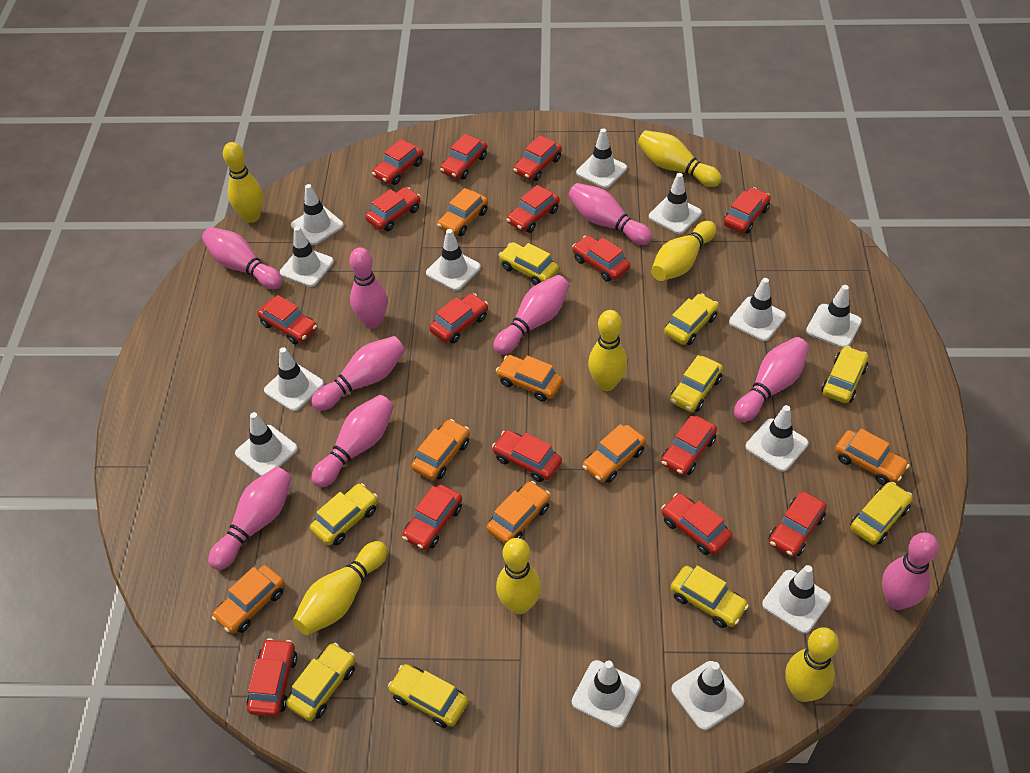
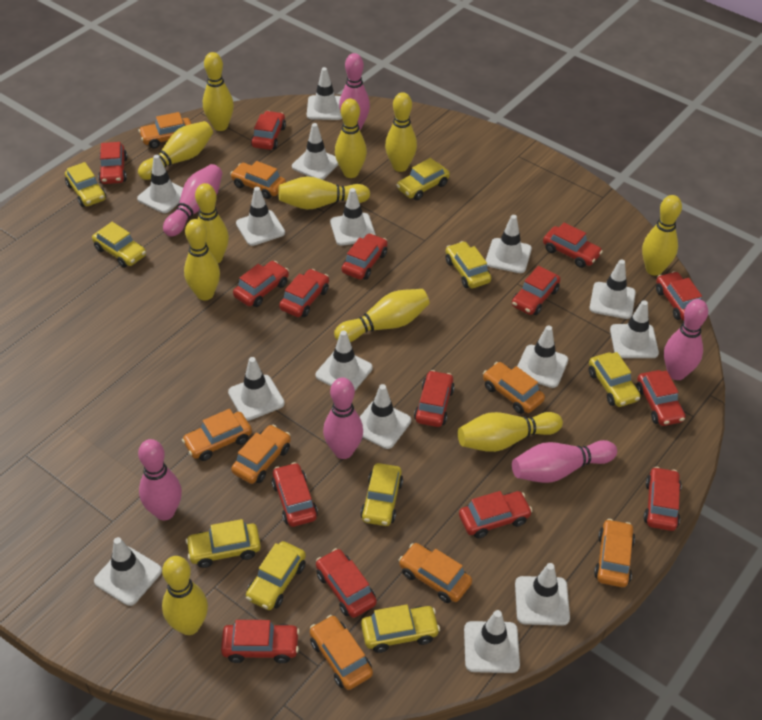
orange car: 7 -> 8
pink bowling pin: 9 -> 6
white traffic cone: 13 -> 15
yellow bowling pin: 7 -> 11

